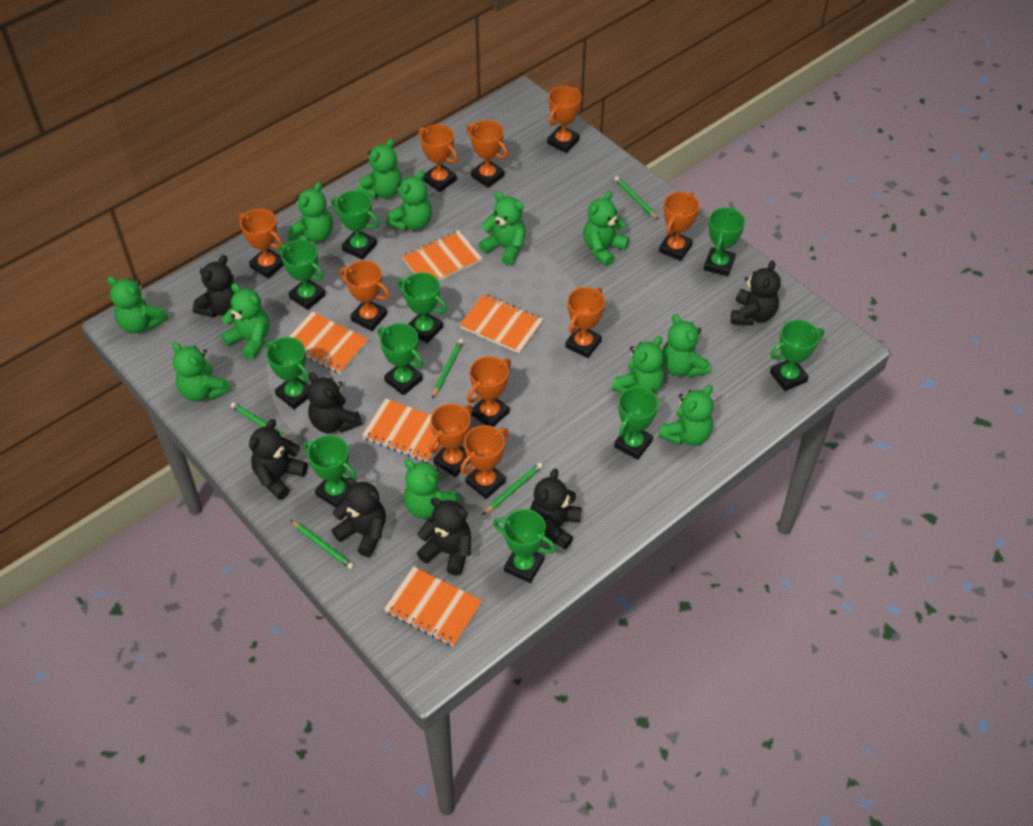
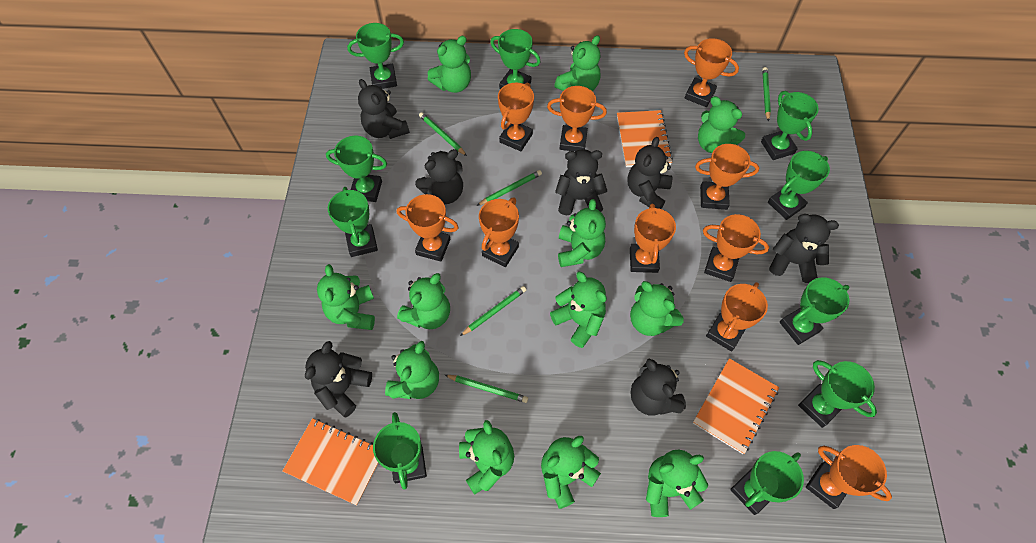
orange notebook: 5 -> 3

